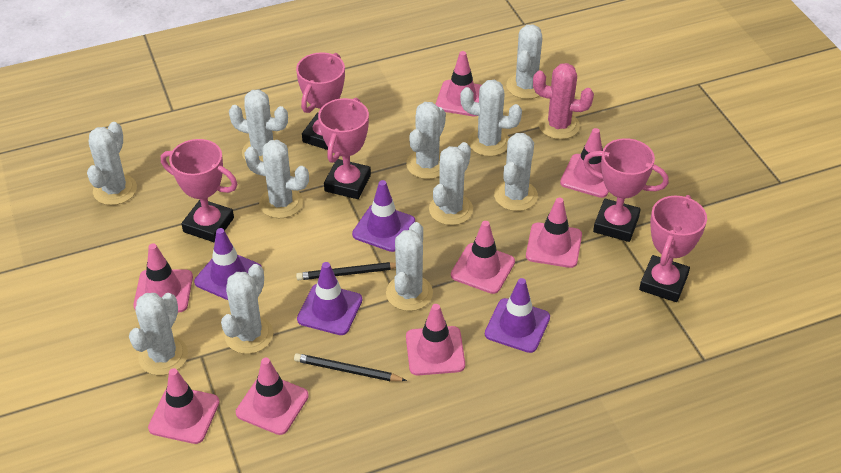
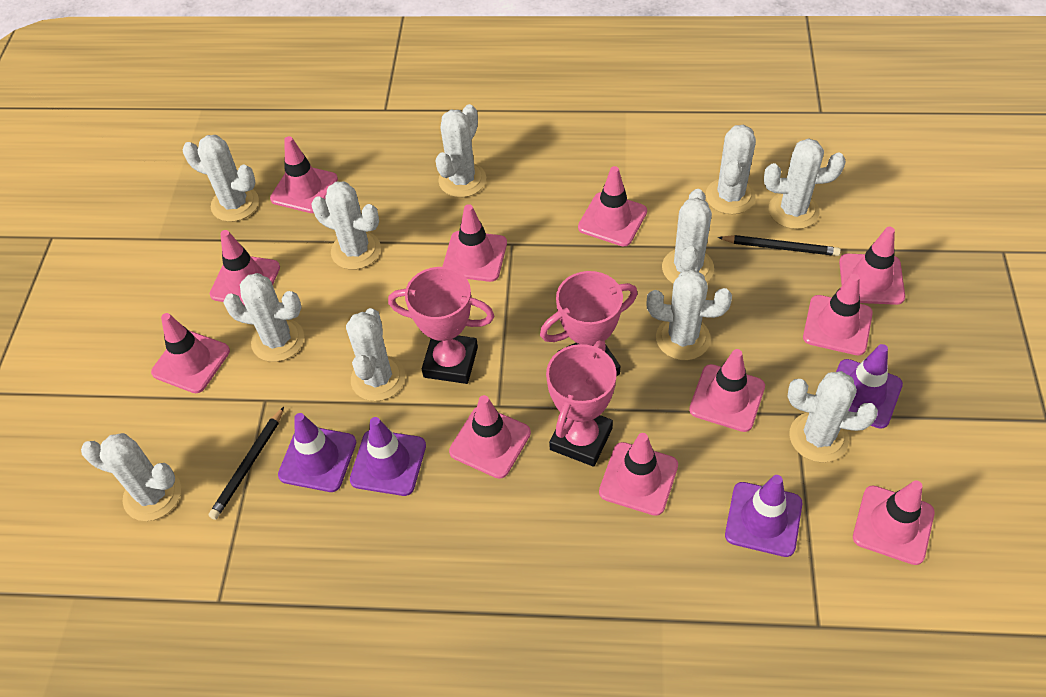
pink cactus: 1 -> 0
pink traffic cone: 8 -> 11
pink trophy: 5 -> 3

